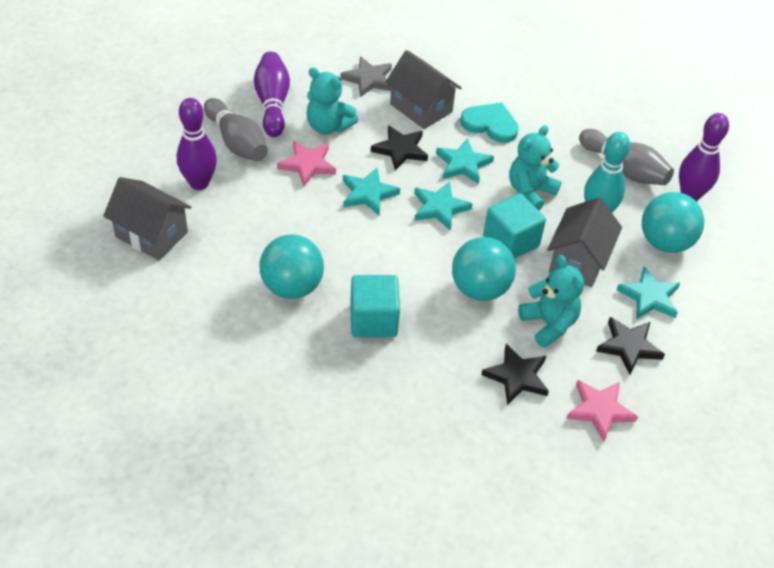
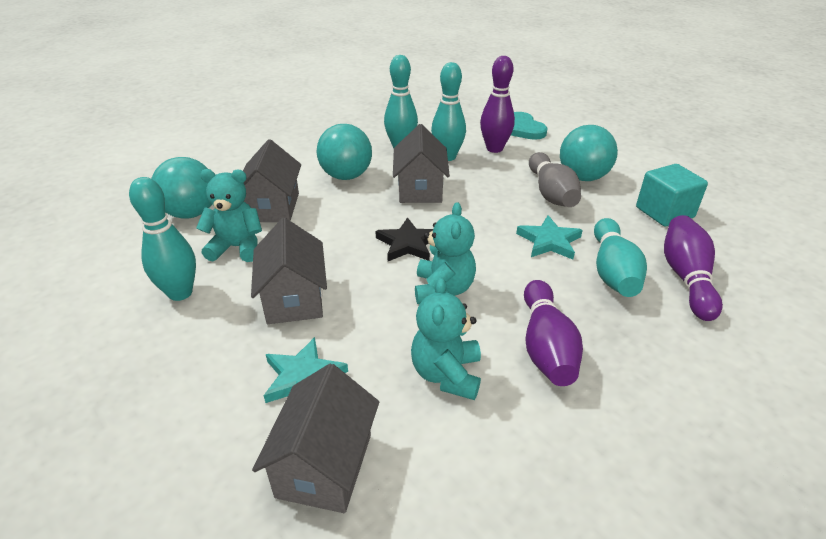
black star: 3 -> 1
grey bowling pin: 2 -> 1
grey house: 3 -> 4
grey star: 1 -> 0
pink star: 2 -> 0
turquoise bowling pin: 1 -> 4
turquoise cube: 2 -> 1
turquoise star: 4 -> 2

